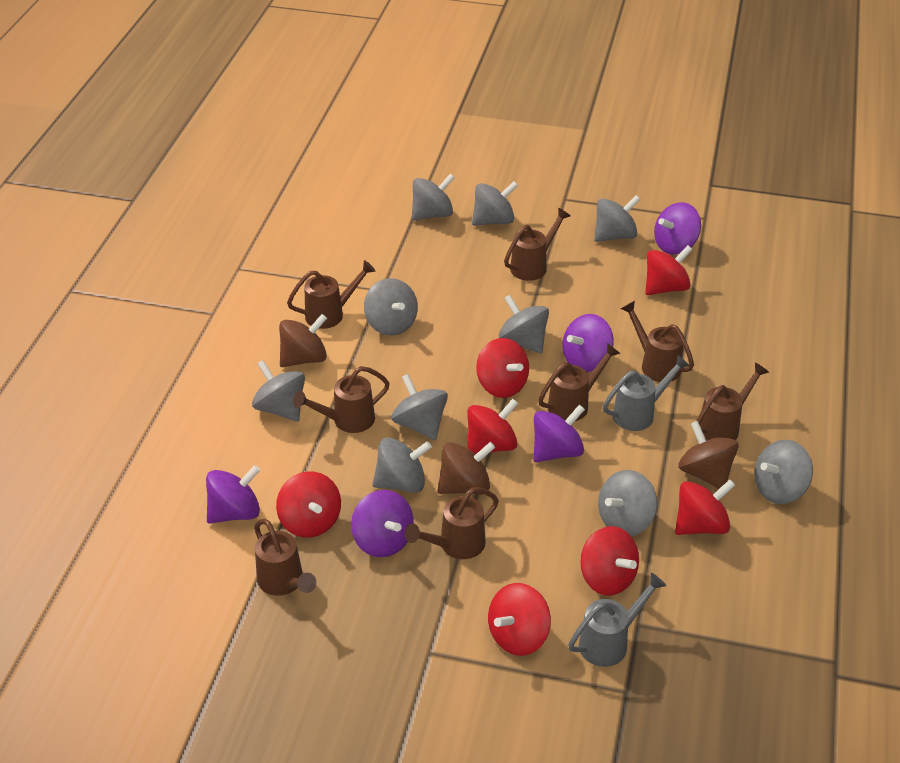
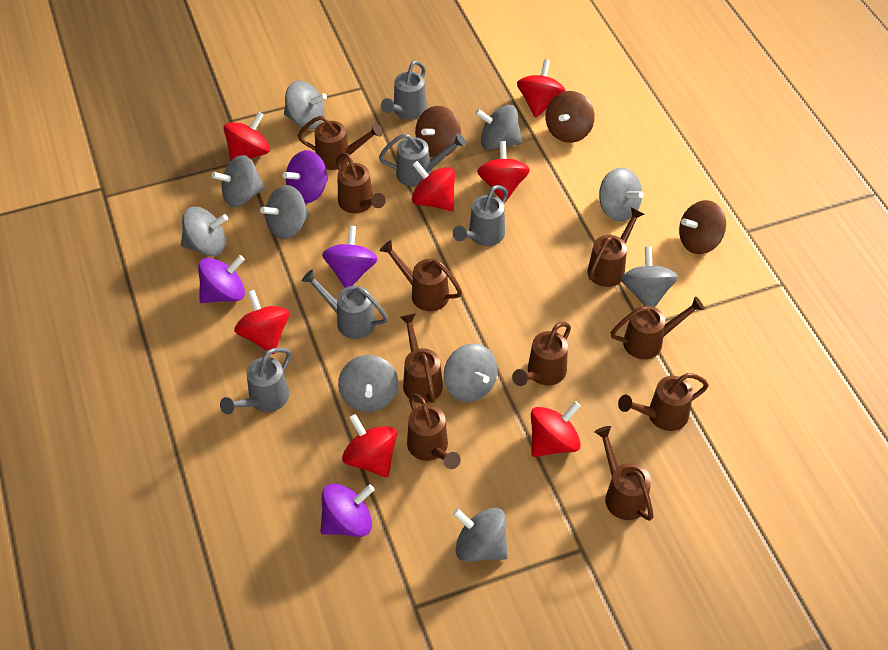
brown watering can: 8 -> 10
grey watering can: 2 -> 5
purple spinning top: 5 -> 4

